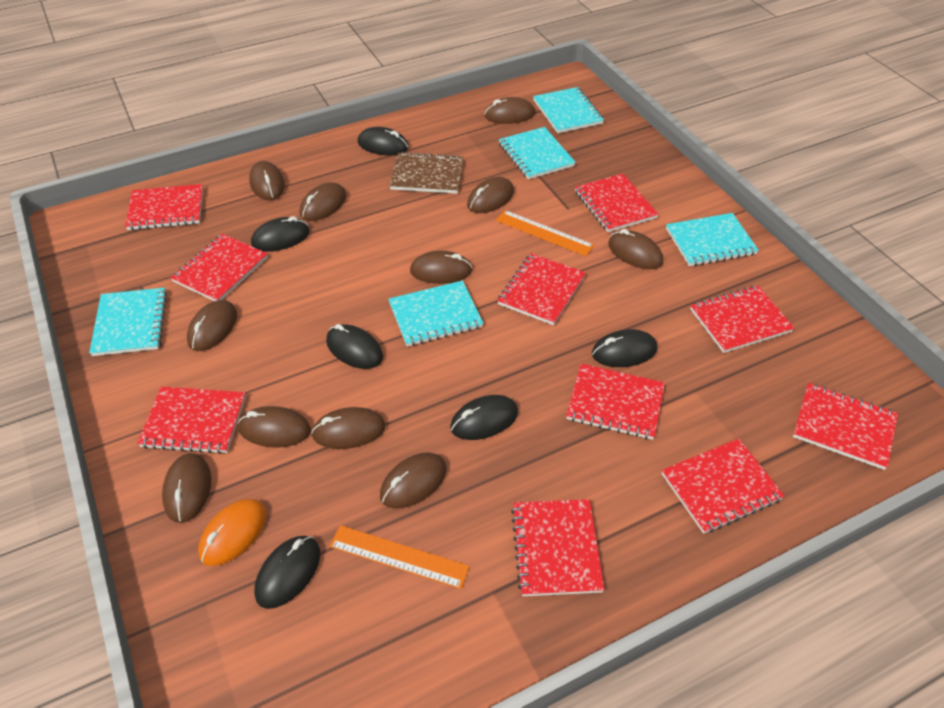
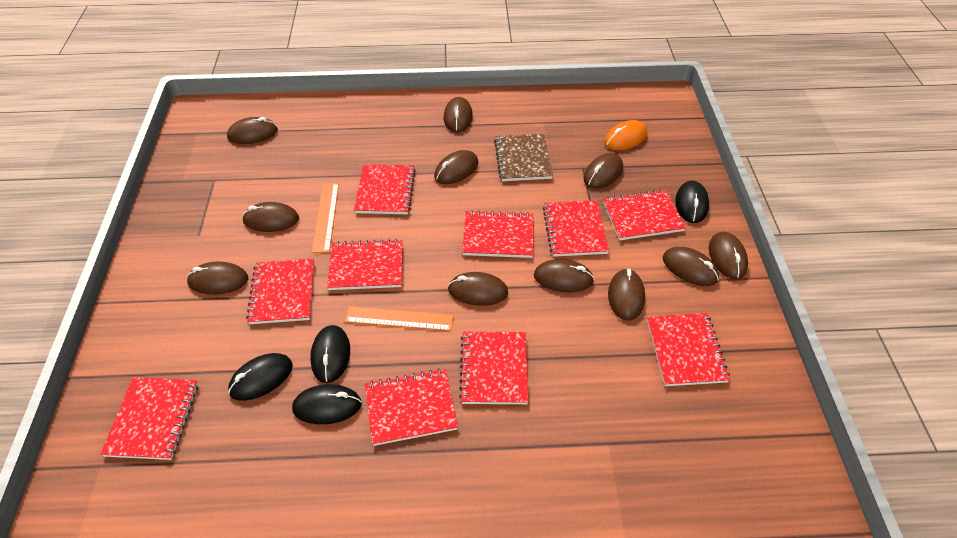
black mouse: 6 -> 4
turquoise notebook: 5 -> 0

